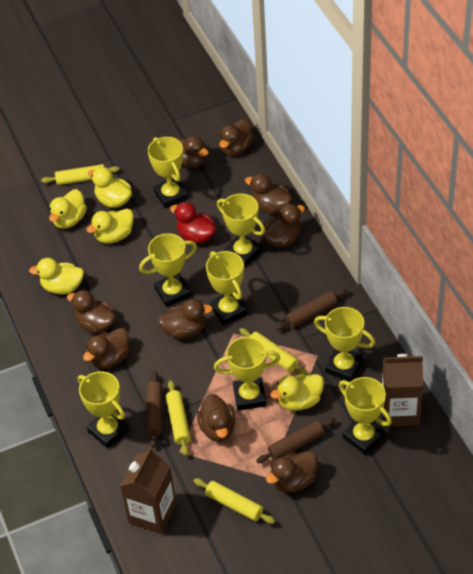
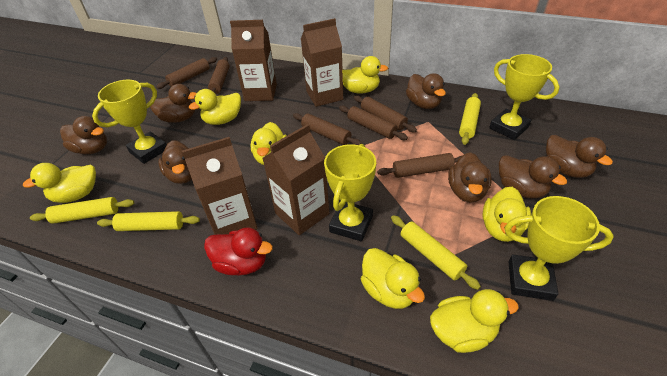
brown carton: 2 -> 4
brown duck: 9 -> 7
brown rolling pin: 3 -> 6
yellow duck: 5 -> 7
yellow trophy: 8 -> 4

